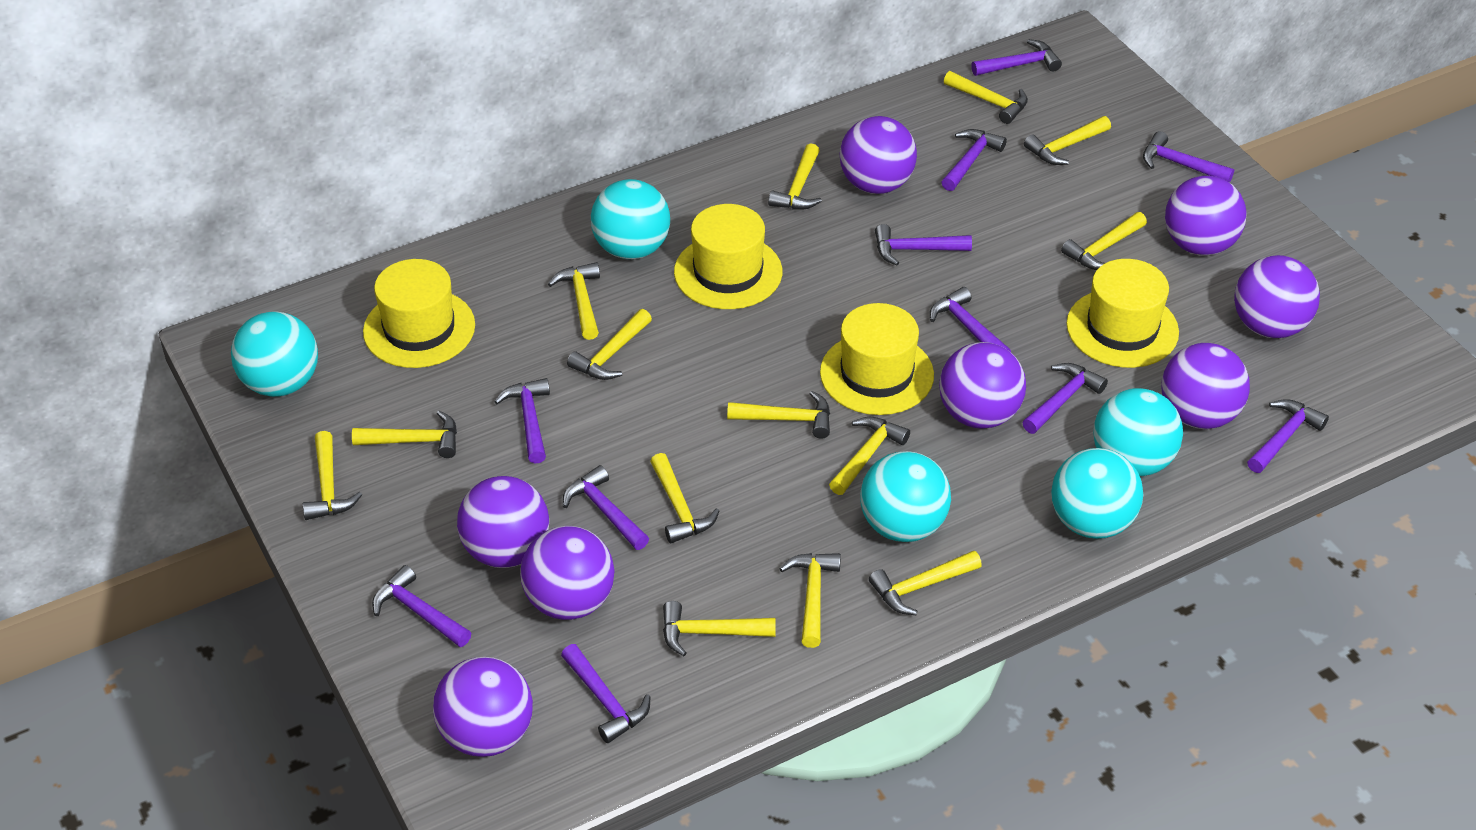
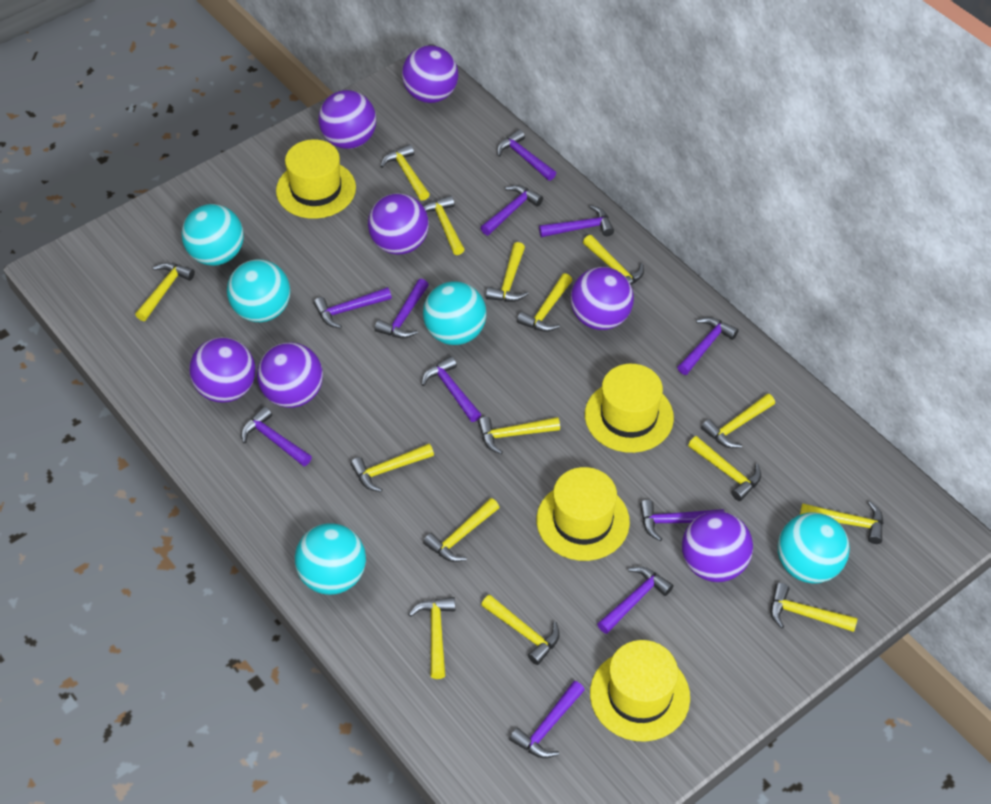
purple ball: 8 -> 7
yellow hammer: 14 -> 15

